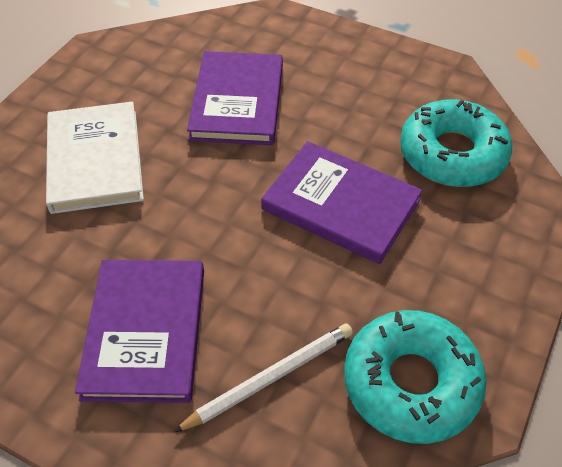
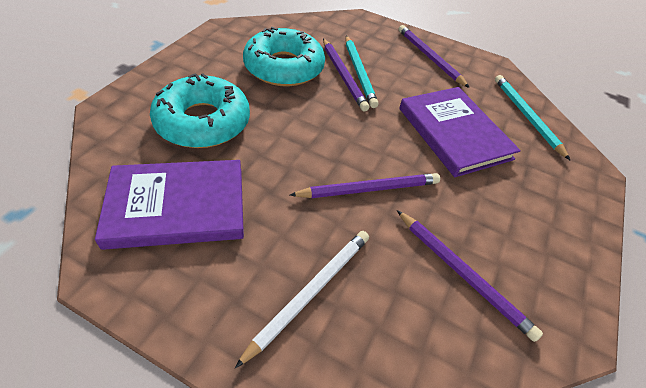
purple book: 3 -> 2
purple pencil: 0 -> 4
turquoise pencil: 0 -> 2
white book: 1 -> 0

